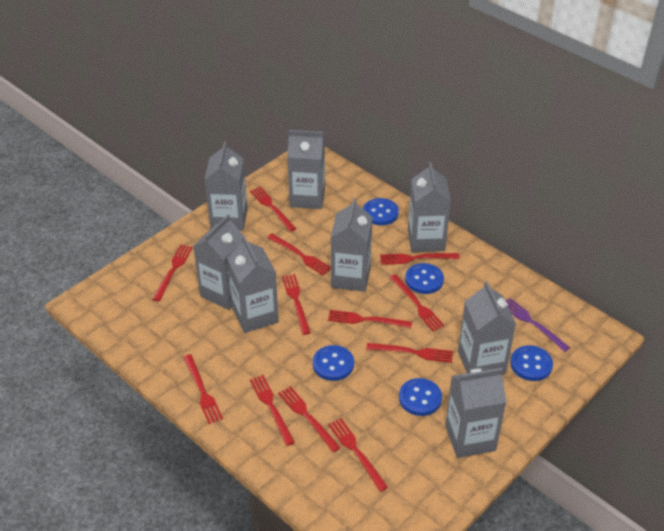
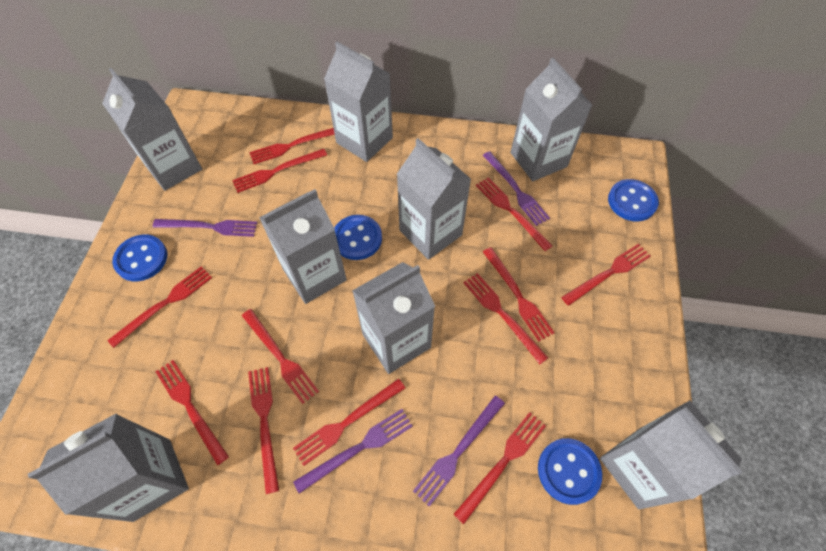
blue button: 5 -> 4
purple fork: 1 -> 4

